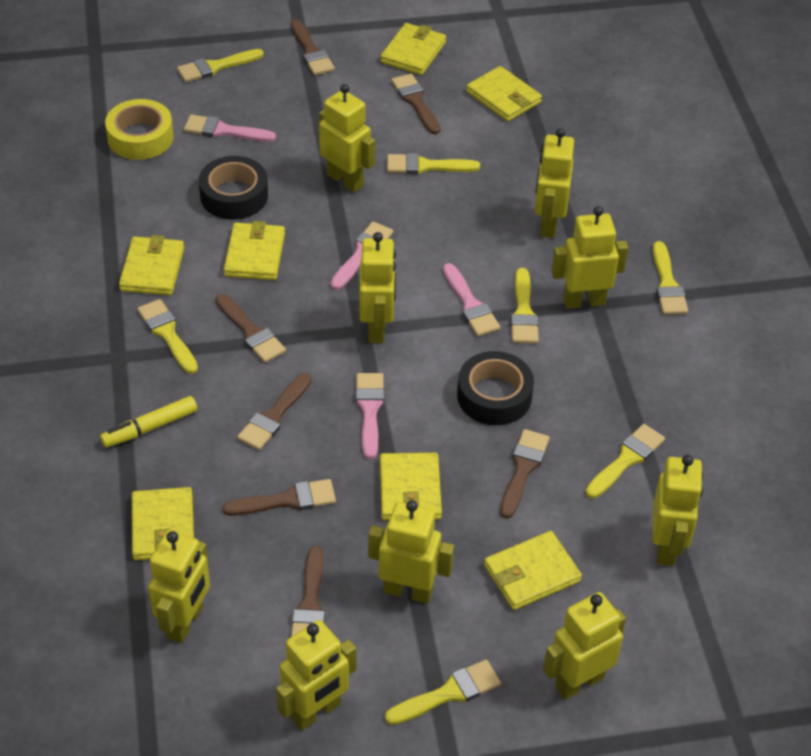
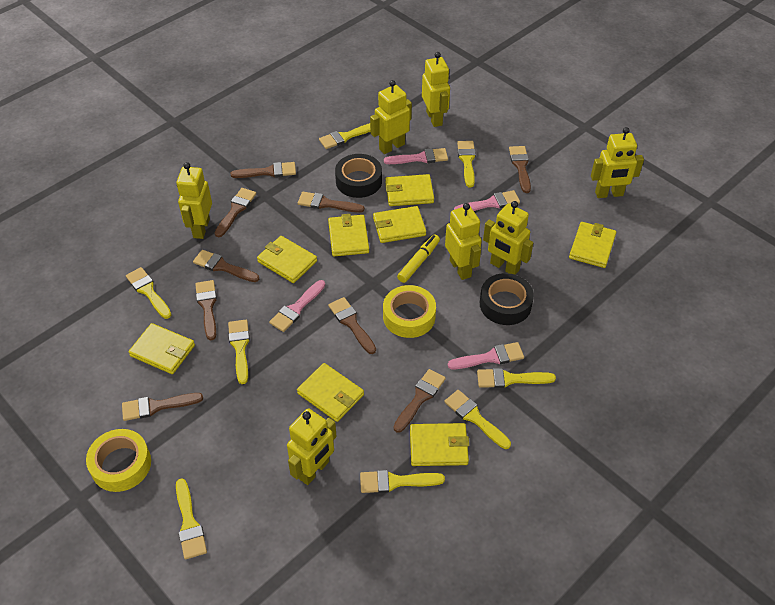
brown brush: 7 -> 9
yellow brush: 7 -> 8
yellow robot: 9 -> 7
yellow tape: 1 -> 2
yellow wallet: 7 -> 8

